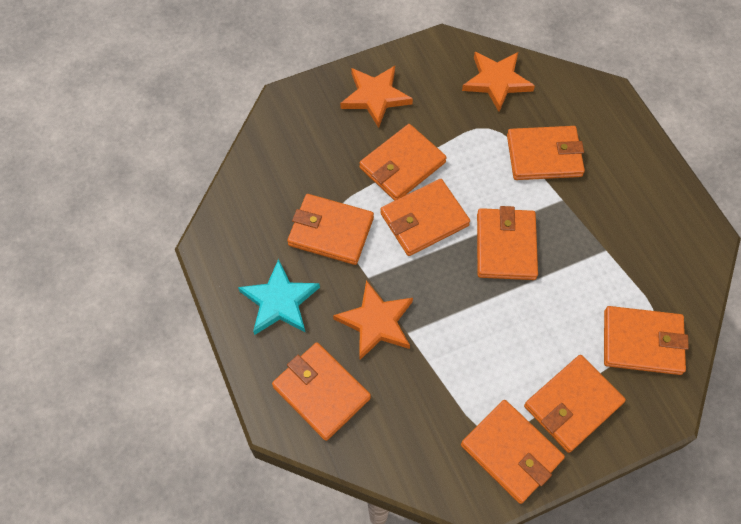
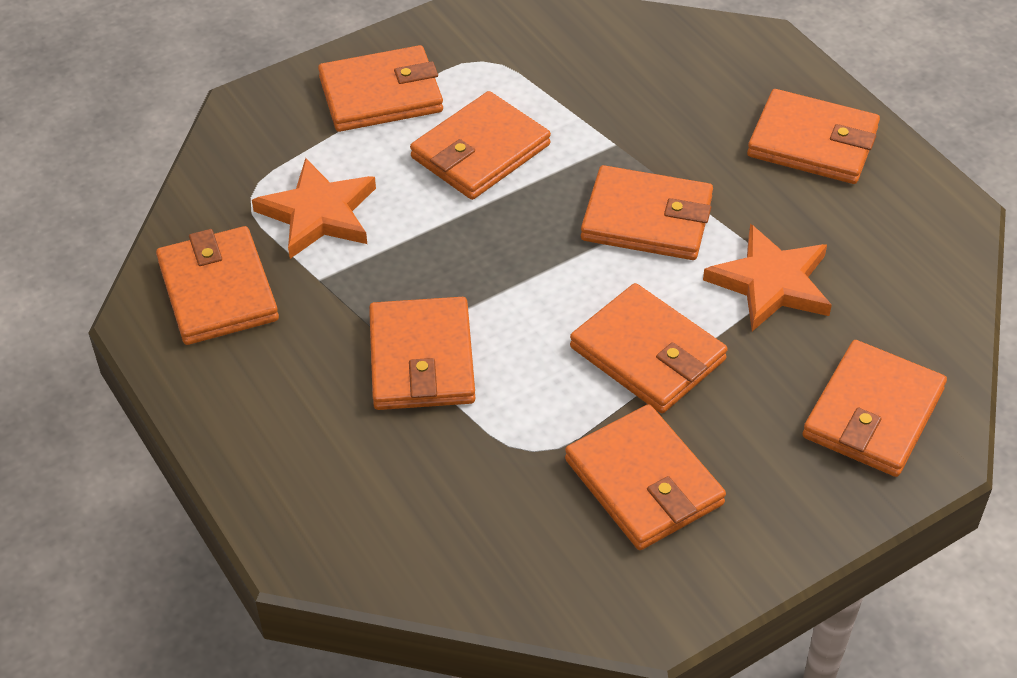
orange star: 3 -> 2
turquoise star: 1 -> 0

